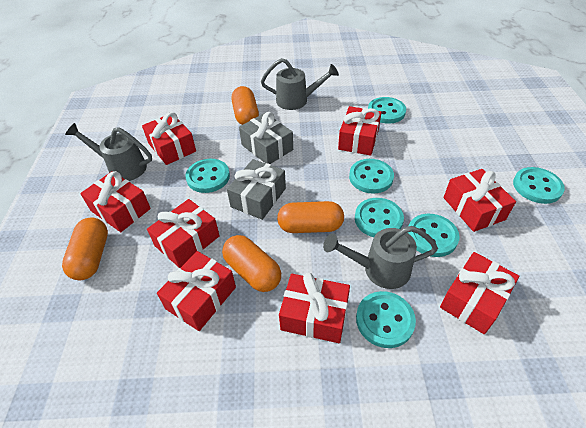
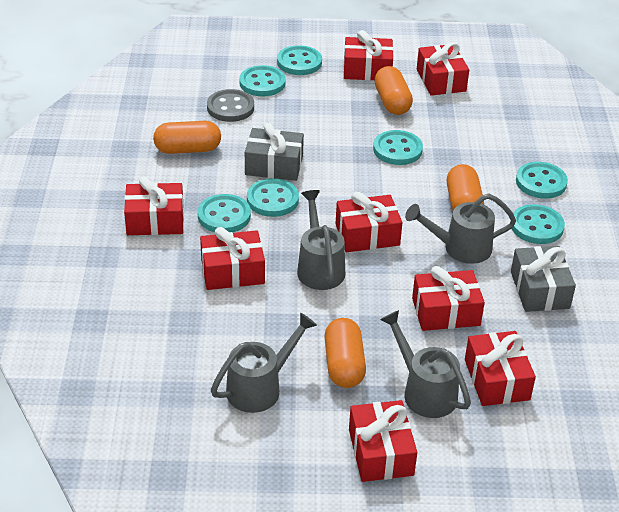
grey button: 0 -> 1
grey watering can: 3 -> 4

